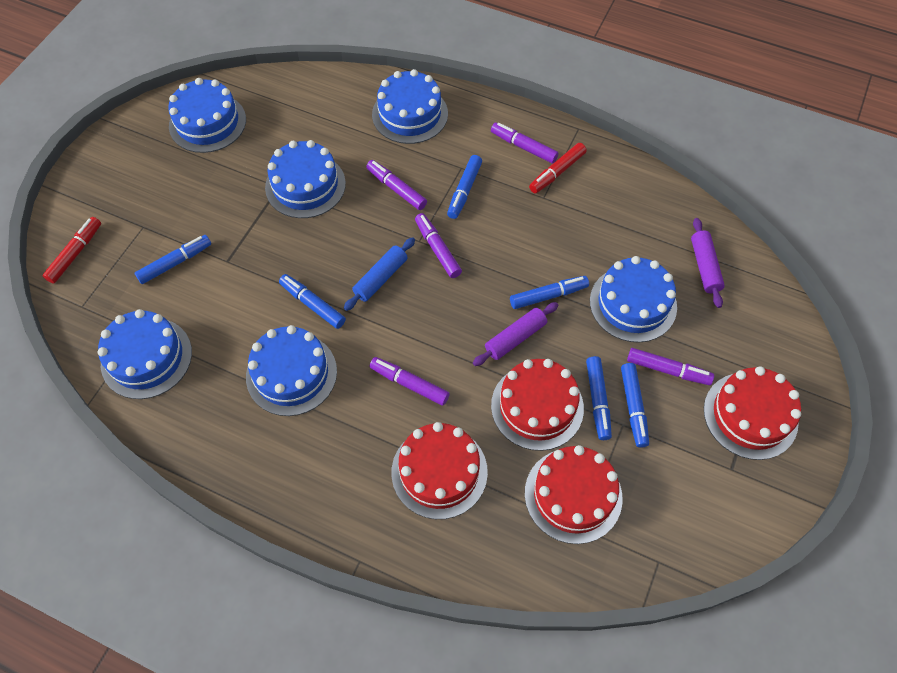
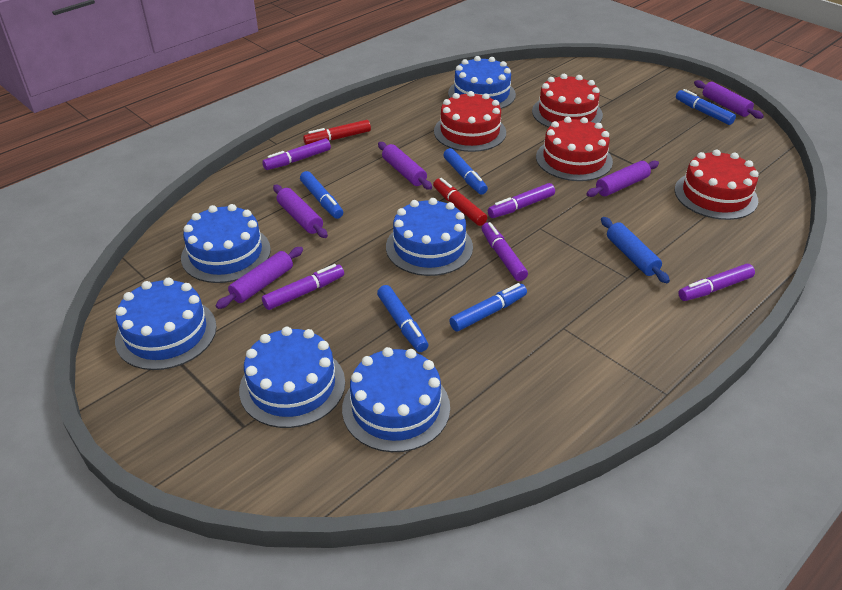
blue marker: 6 -> 5
purple rolling pin: 2 -> 5

